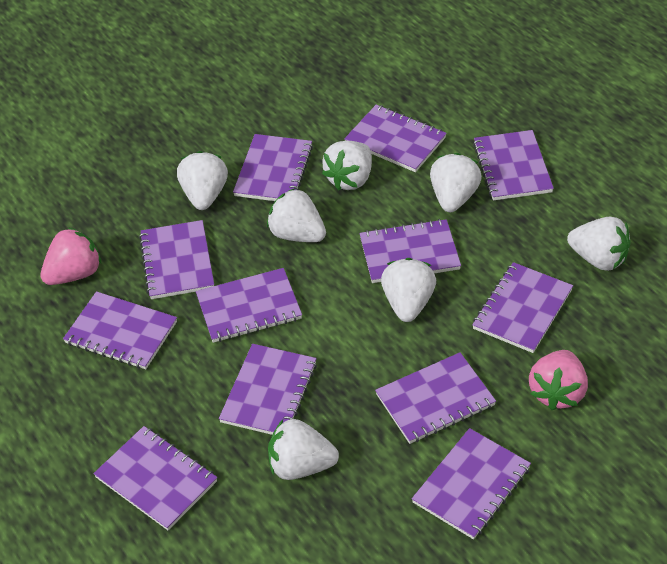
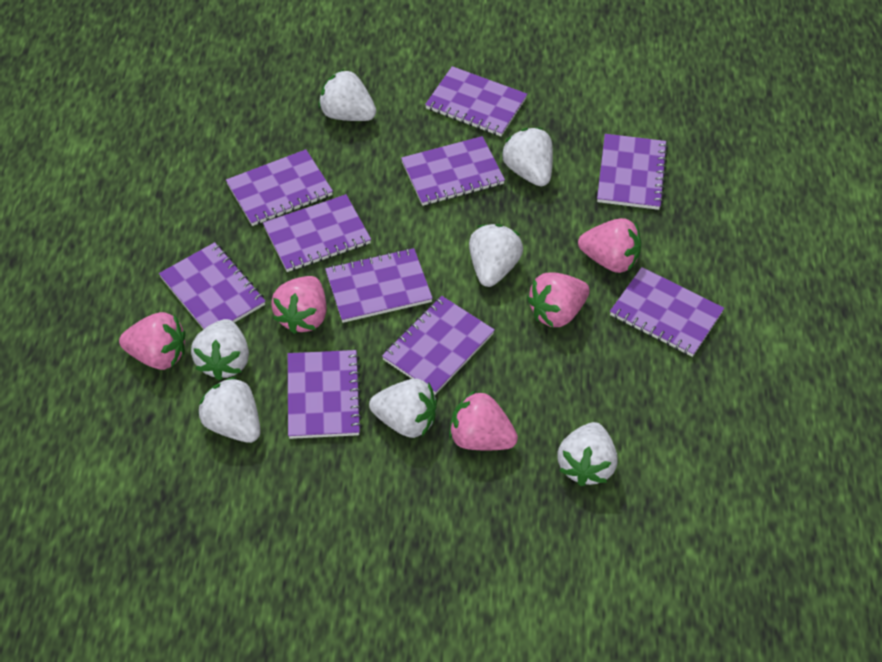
pink strawberry: 2 -> 5
purple notebook: 12 -> 10

